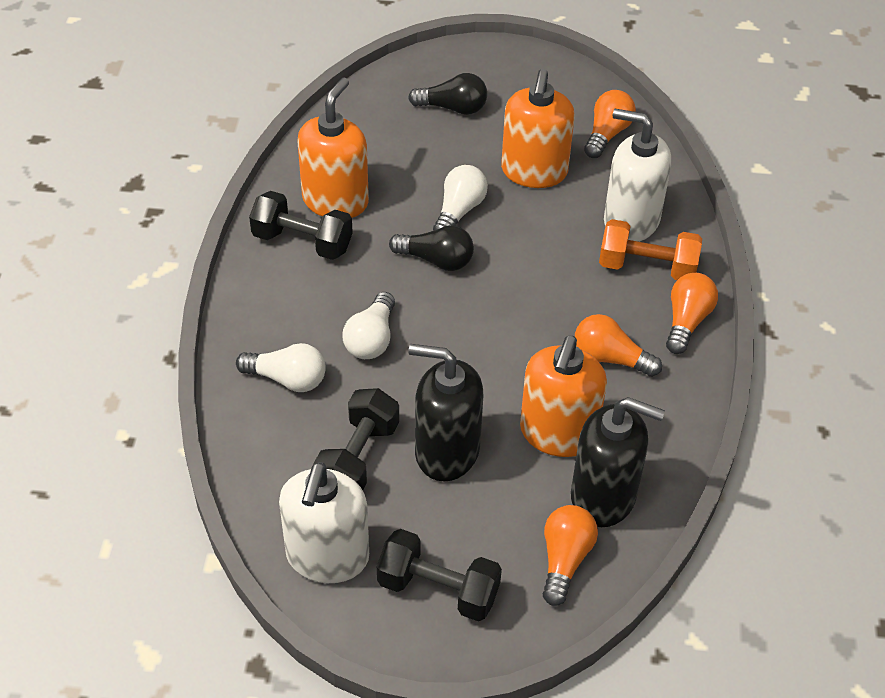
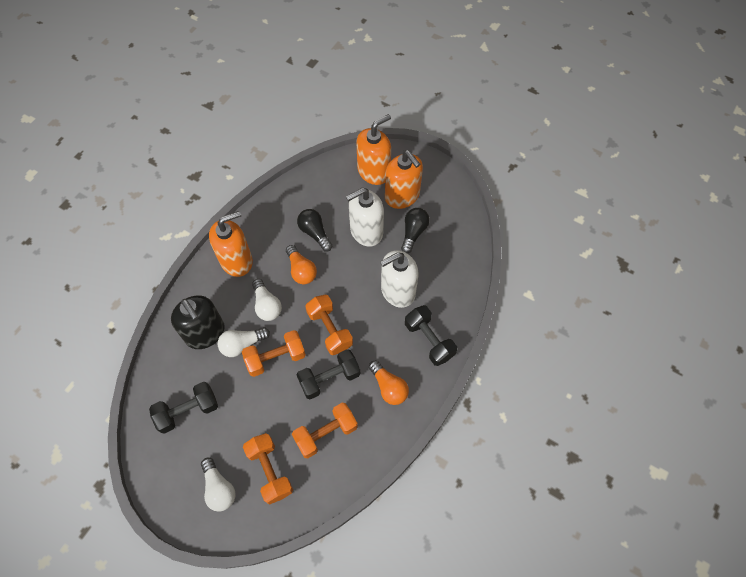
black soap dispenser: 2 -> 1
orange dumbbell: 1 -> 4
orange light bulb: 4 -> 2

